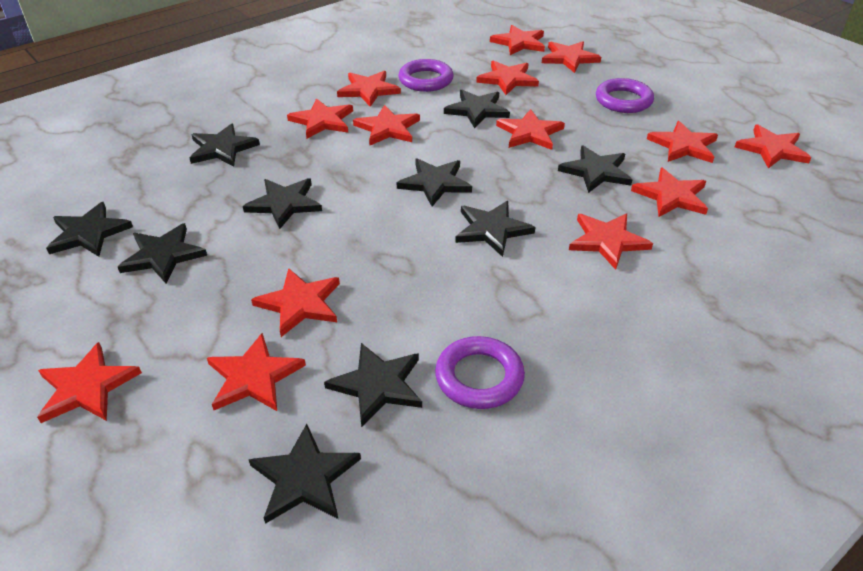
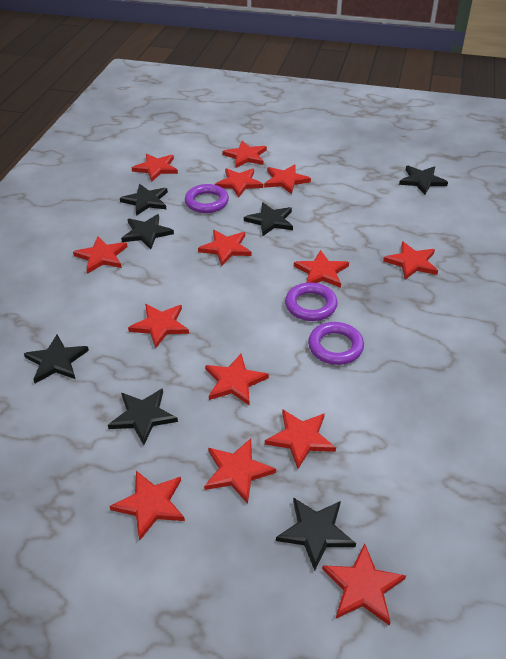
black star: 10 -> 7

